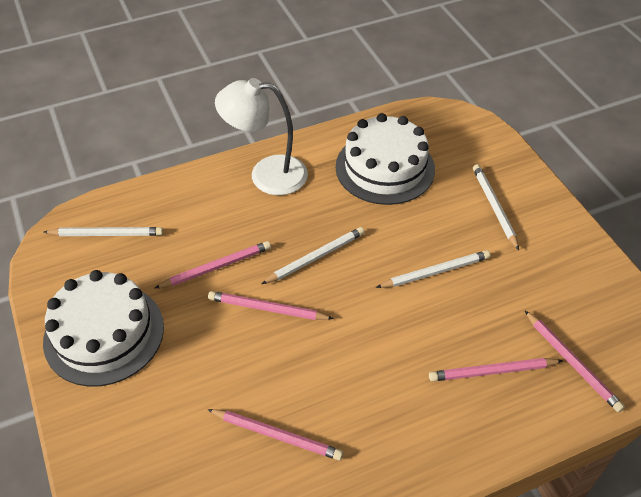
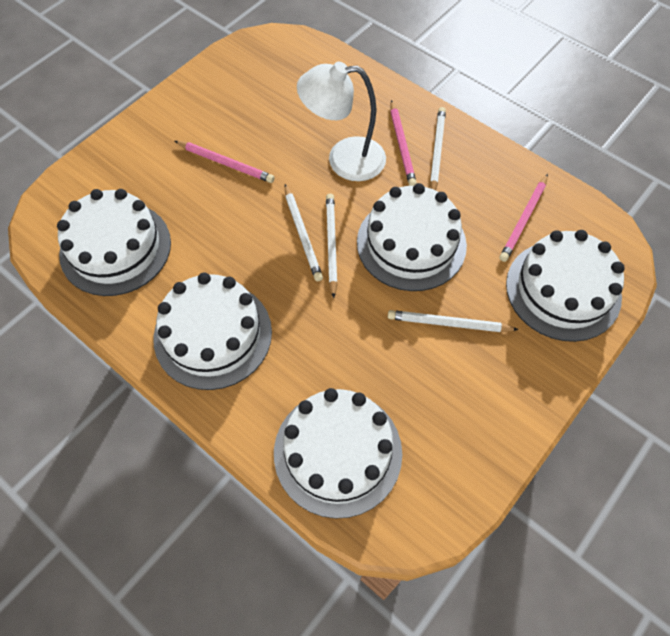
pink pencil: 5 -> 3
white cake: 2 -> 5

